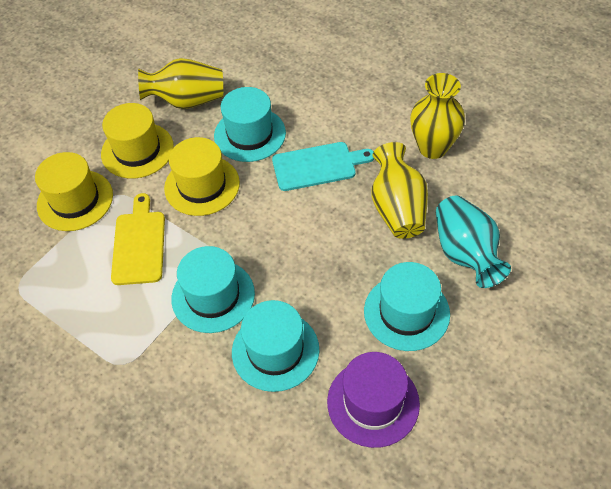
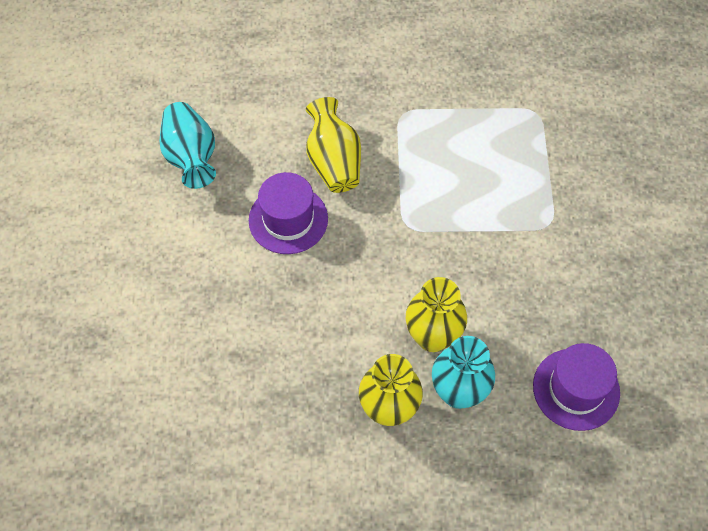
purple hat: 1 -> 2
turquoise cutting board: 1 -> 0
turquoise hat: 4 -> 0
turquoise vase: 1 -> 2
yellow cutting board: 1 -> 0
yellow hat: 3 -> 0

